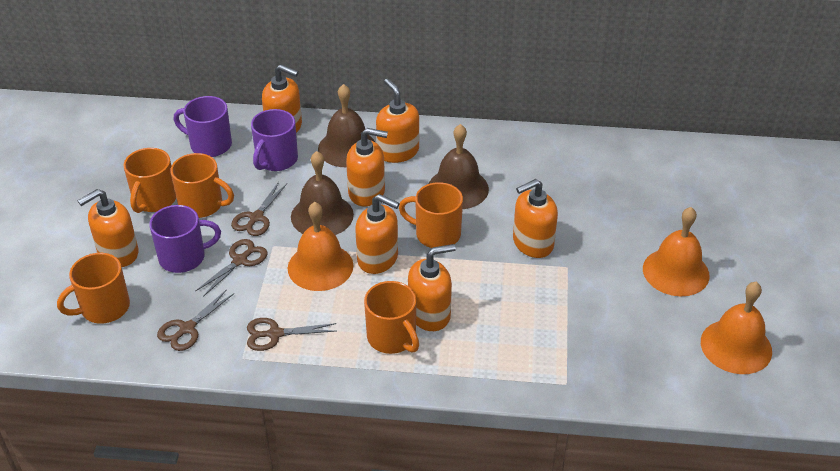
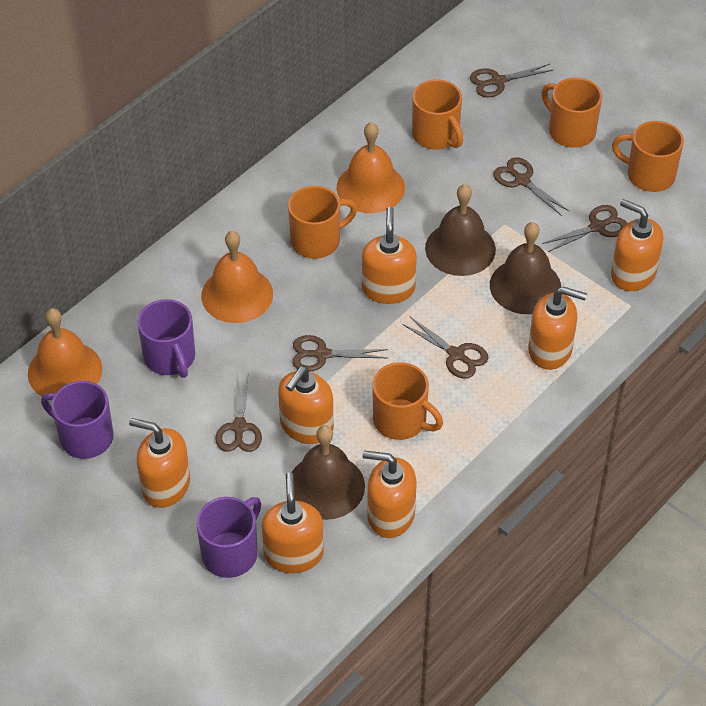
brown scissors: 4 -> 6

